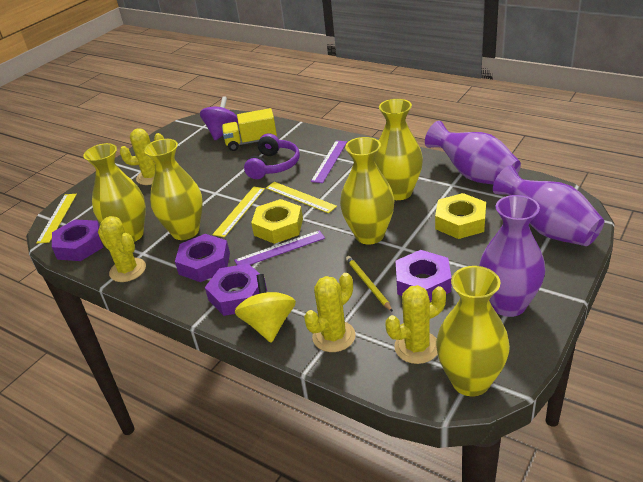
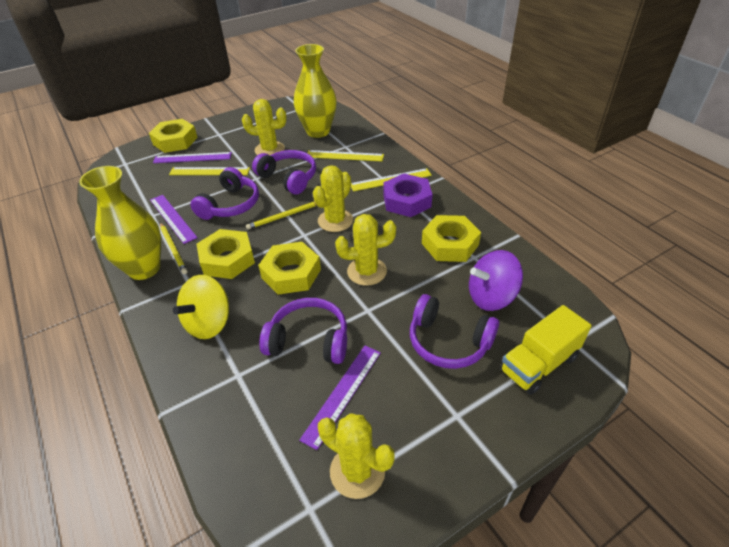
purple headphones: 1 -> 4
purple nut: 4 -> 1
purple ruler: 2 -> 3
purple vase: 3 -> 0
yellow nut: 2 -> 4
yellow pencil: 1 -> 2
yellow vase: 5 -> 2

